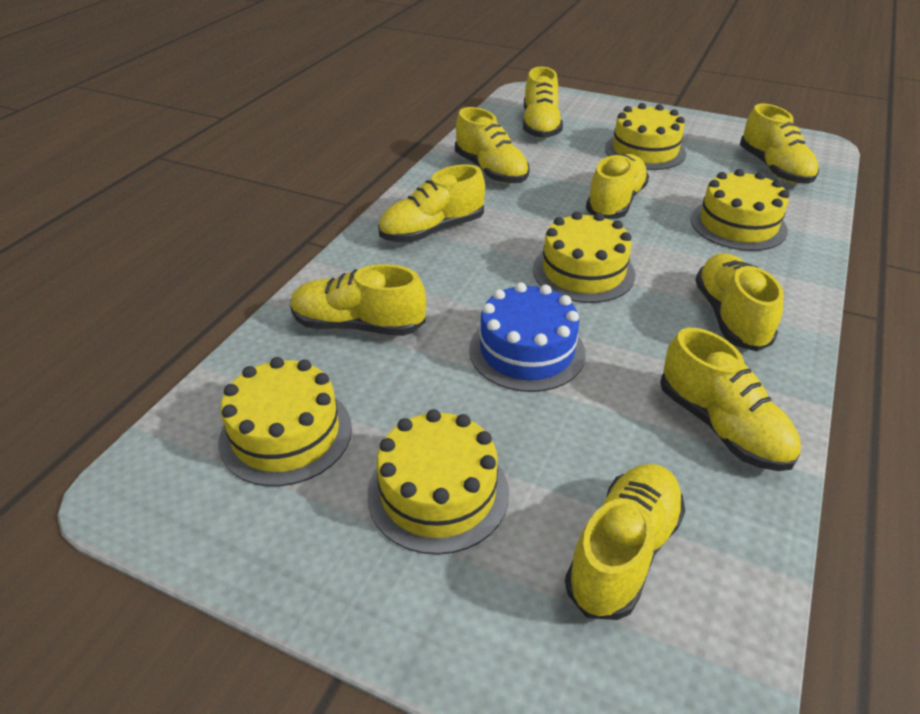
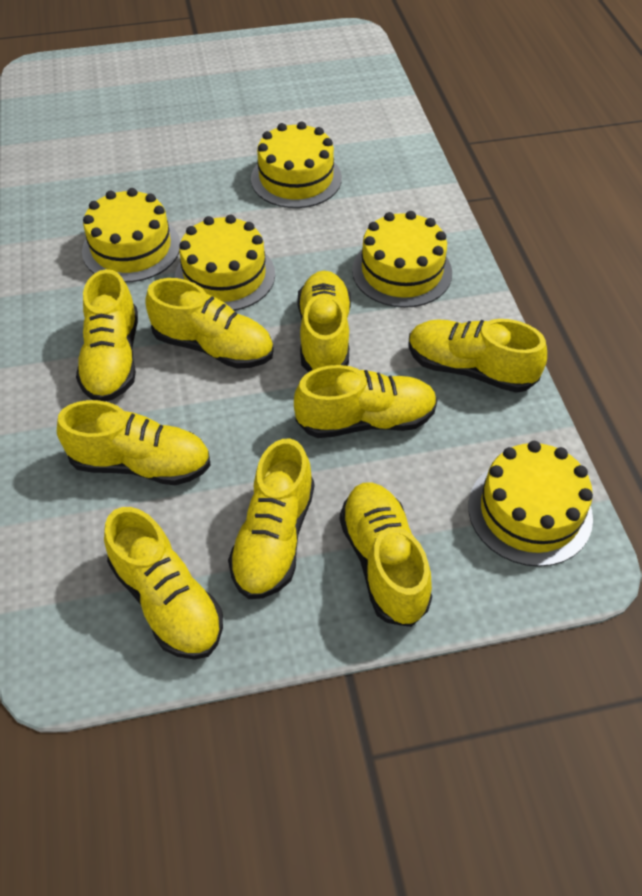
blue cake: 1 -> 0

